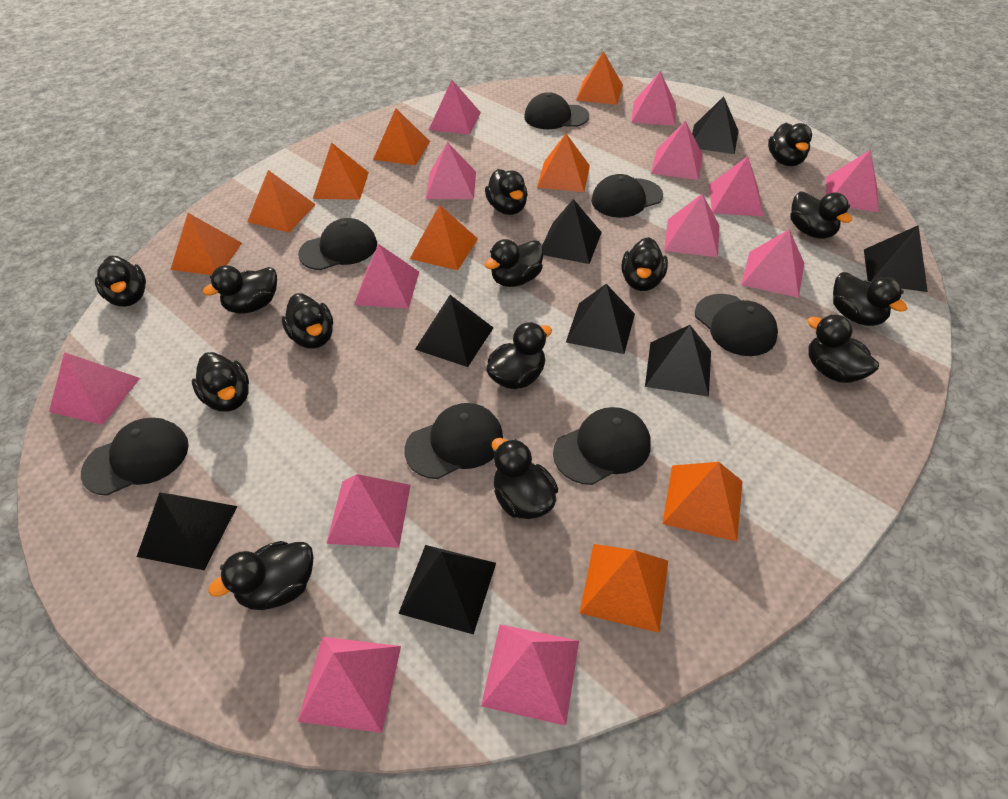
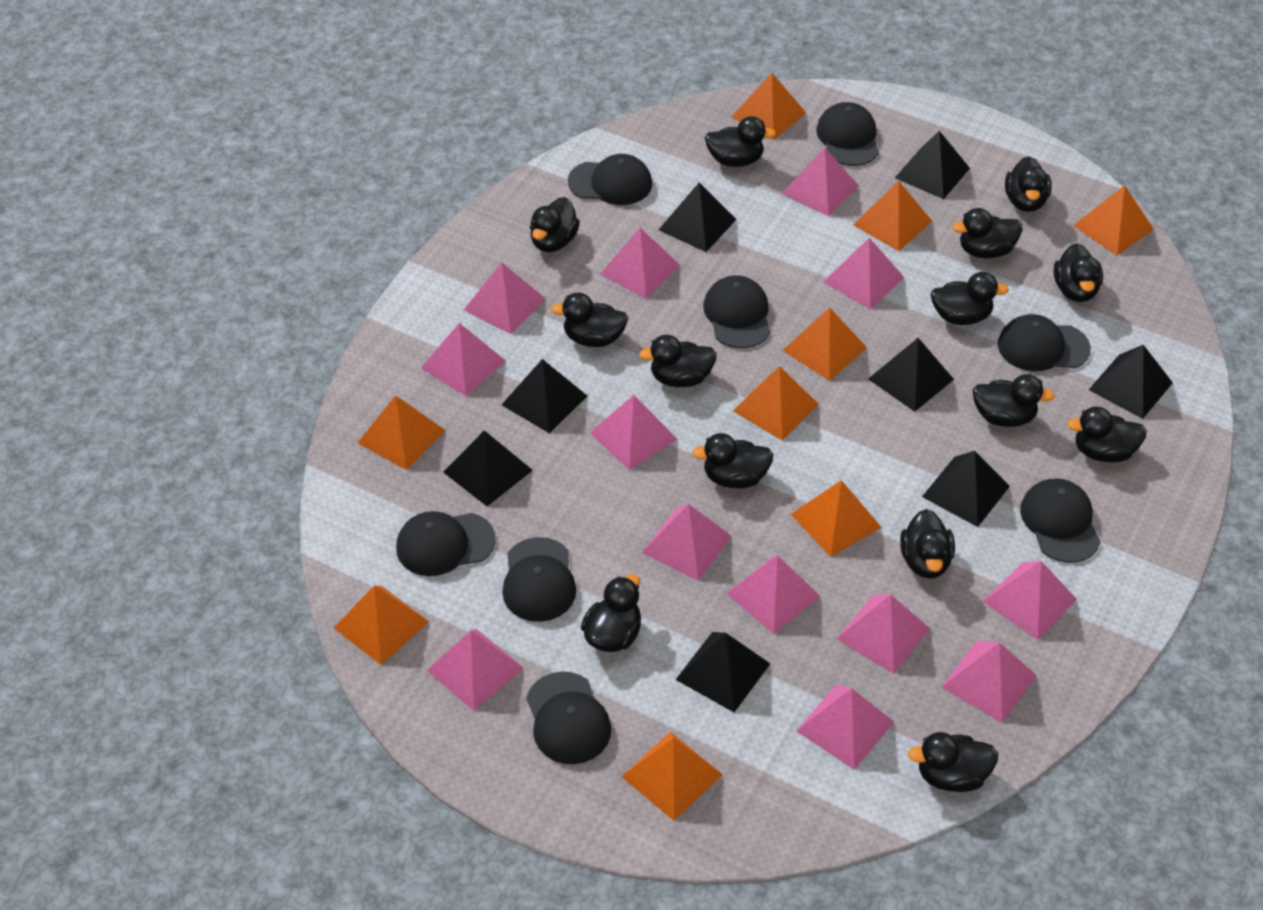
black cap: 7 -> 8

